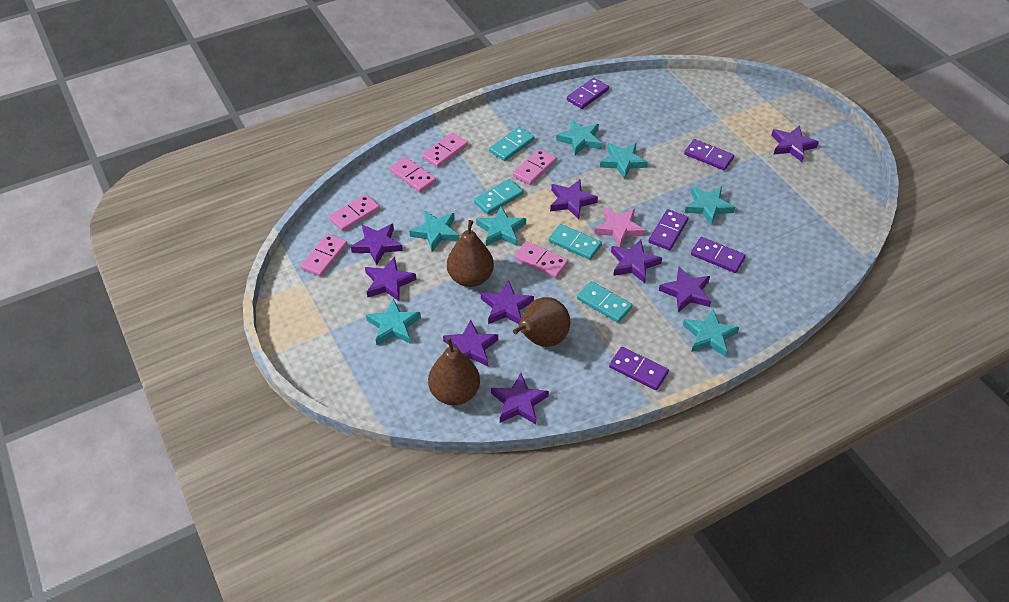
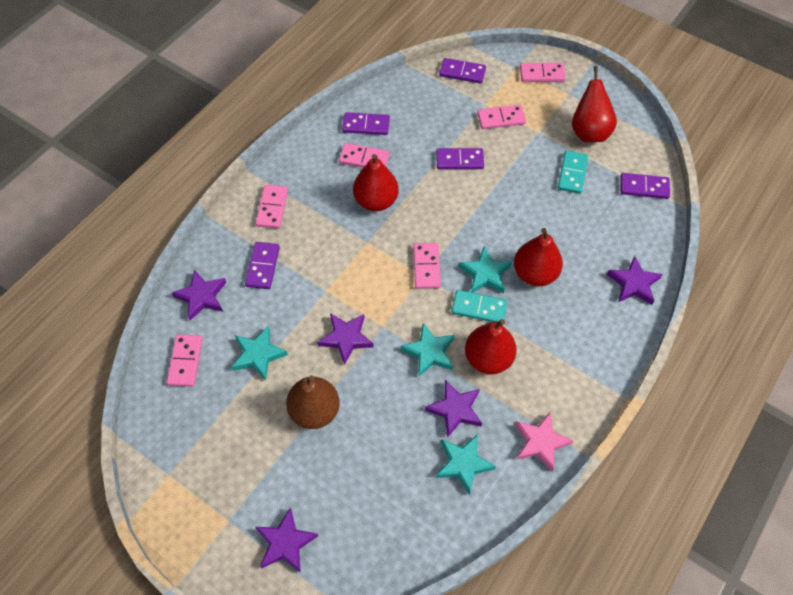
brown pear: 3 -> 1
purple star: 9 -> 5
red pear: 0 -> 4
turquoise domino: 4 -> 2
turquoise star: 7 -> 4

